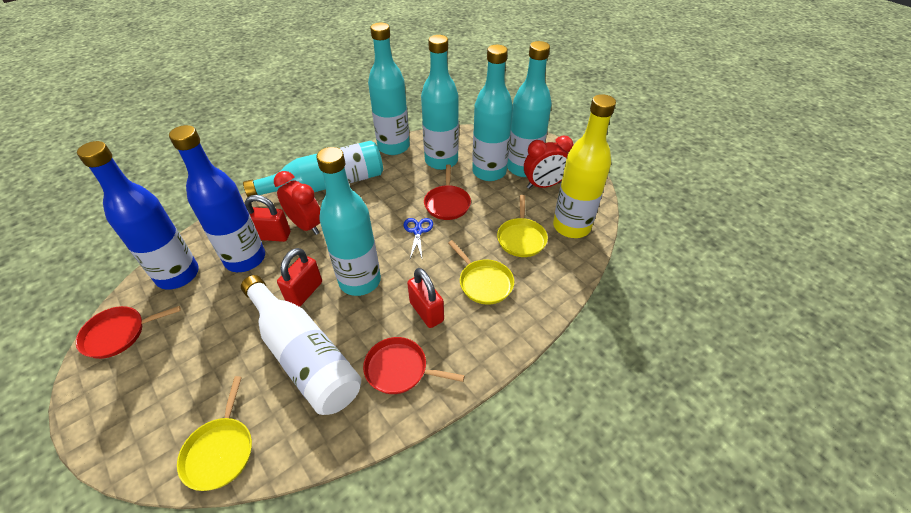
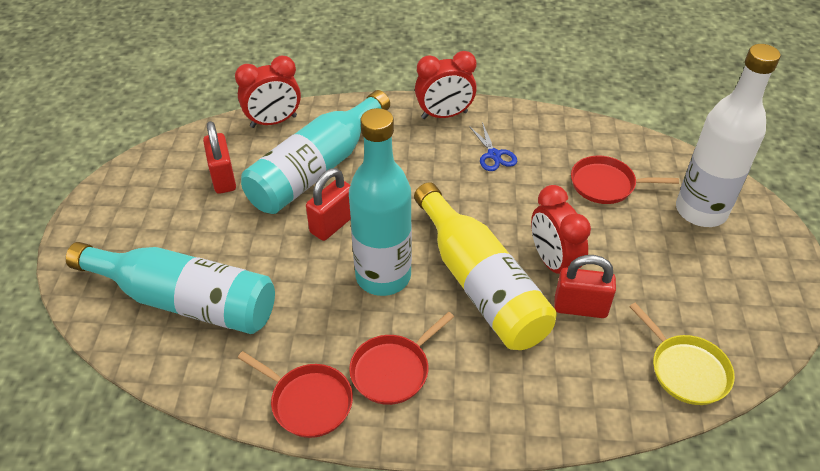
blue bottle: 2 -> 0
red clock: 2 -> 3
turquoise bottle: 6 -> 3
yellow pan: 3 -> 1

